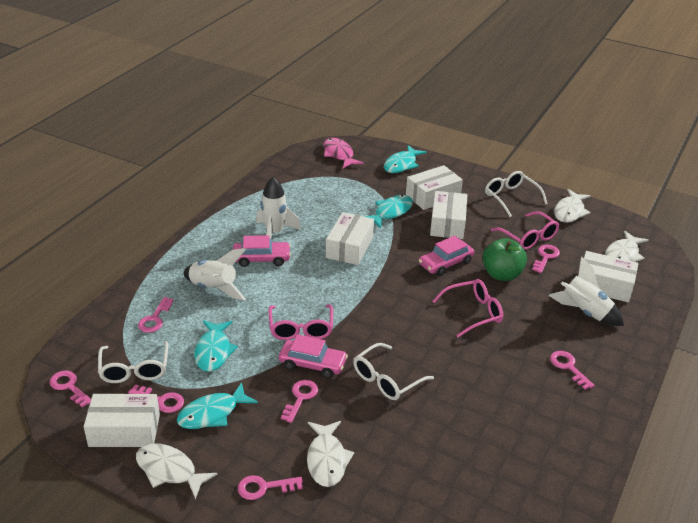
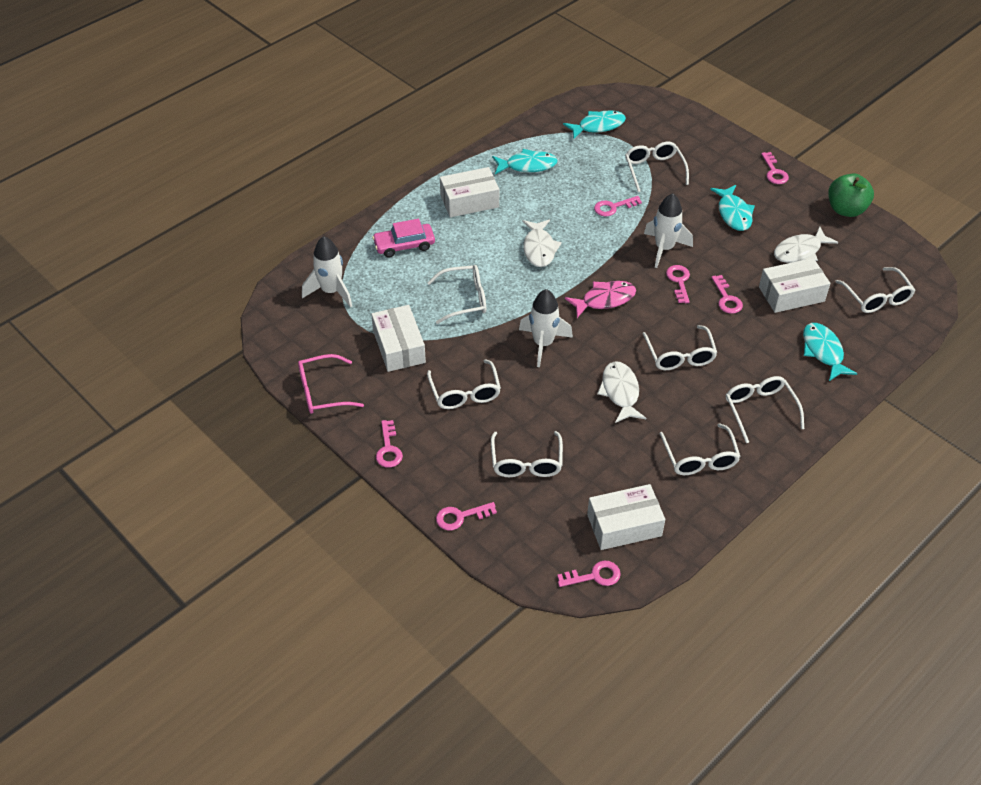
pink car: 3 -> 1
pink glasses: 3 -> 1
white box: 5 -> 4
white fish: 4 -> 3
white glasses: 3 -> 8

